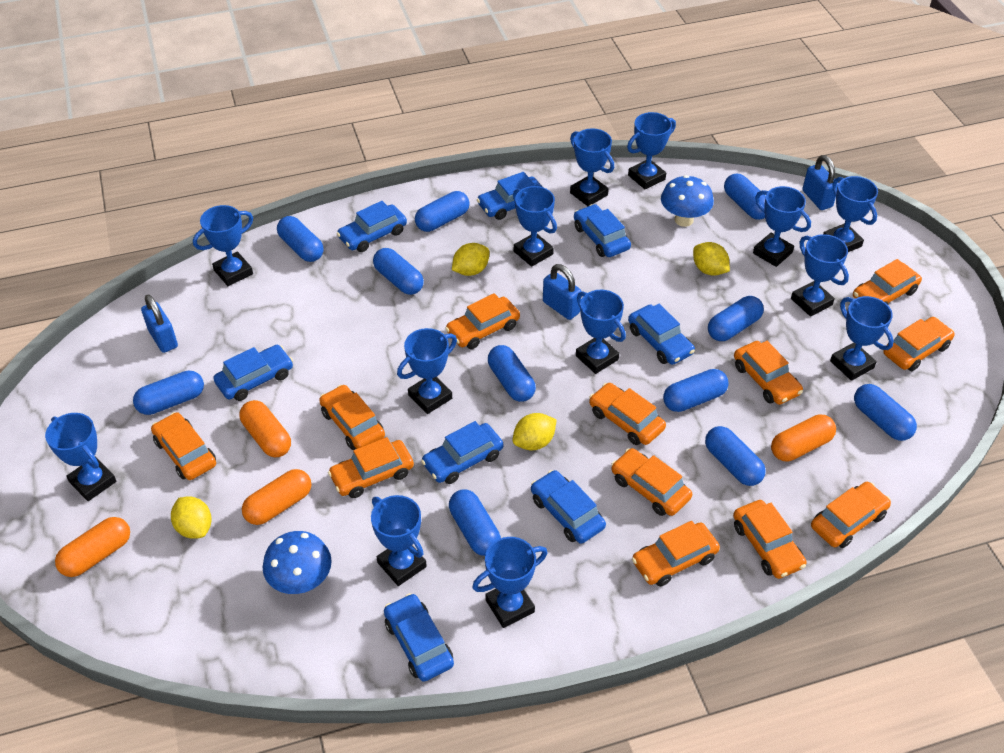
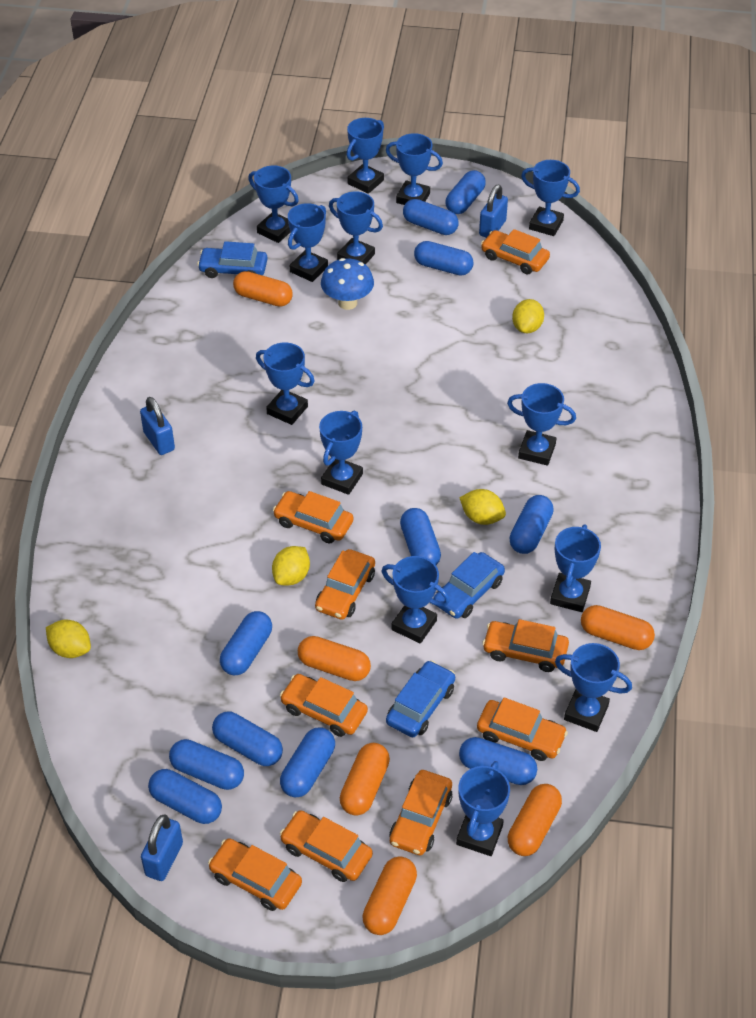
blue car: 8 -> 3
blue mushroom: 2 -> 1
orange capsule: 4 -> 6
orange car: 12 -> 9

